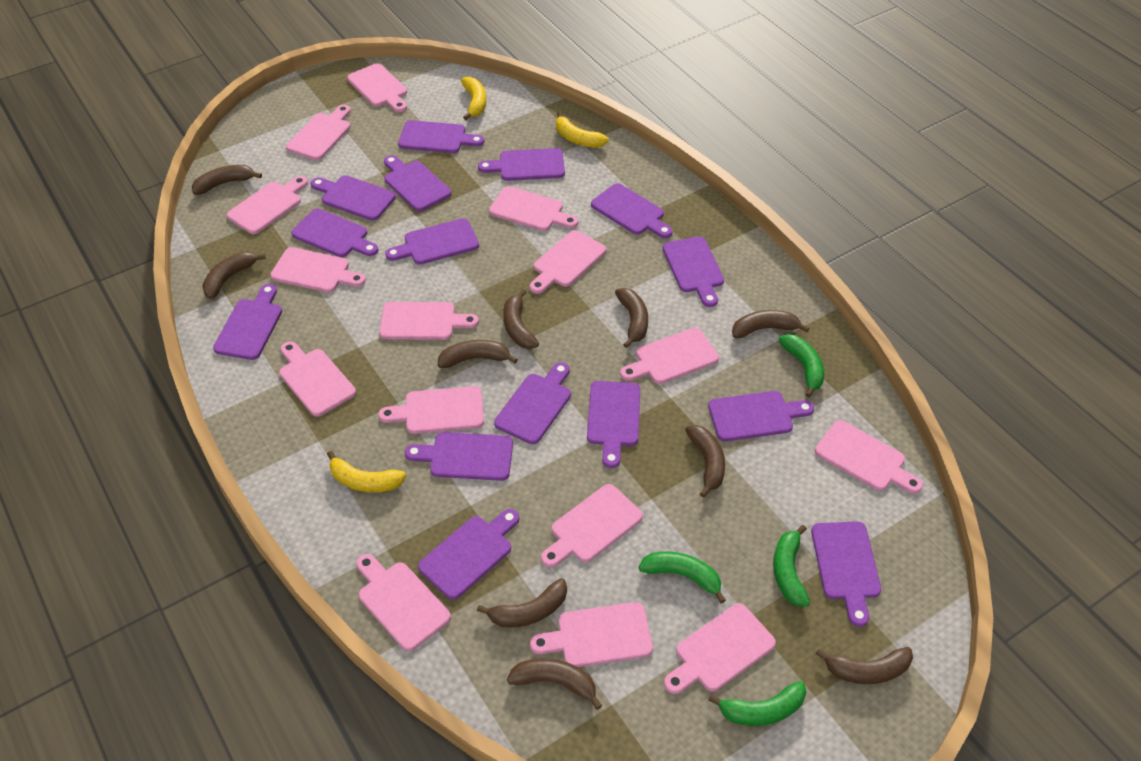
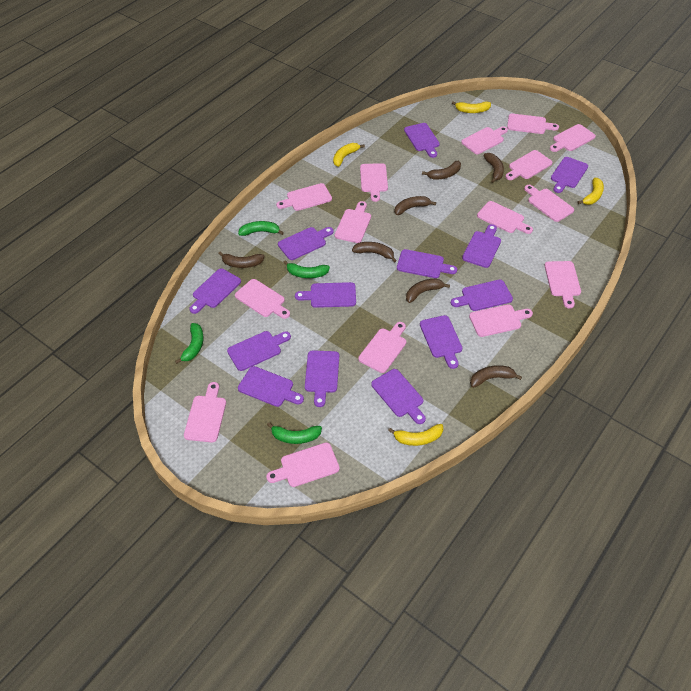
brown banana: 10 -> 7
purple cutting board: 15 -> 13
yellow banana: 3 -> 4

